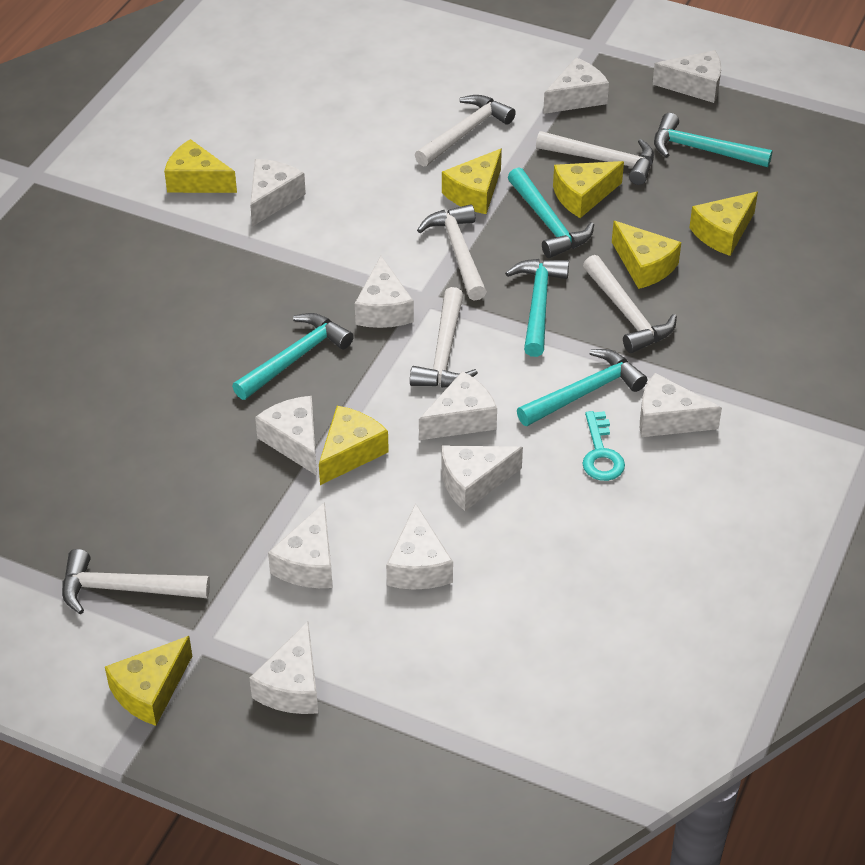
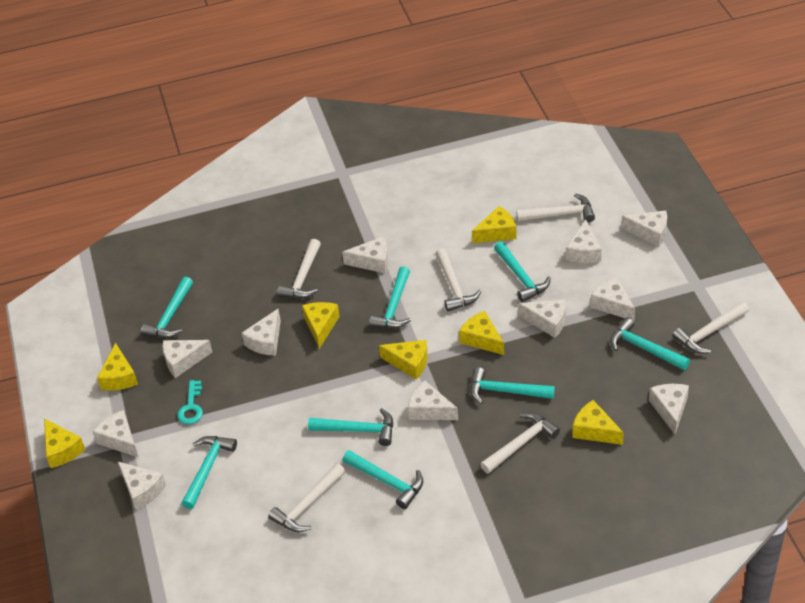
turquoise hammer: 5 -> 8

